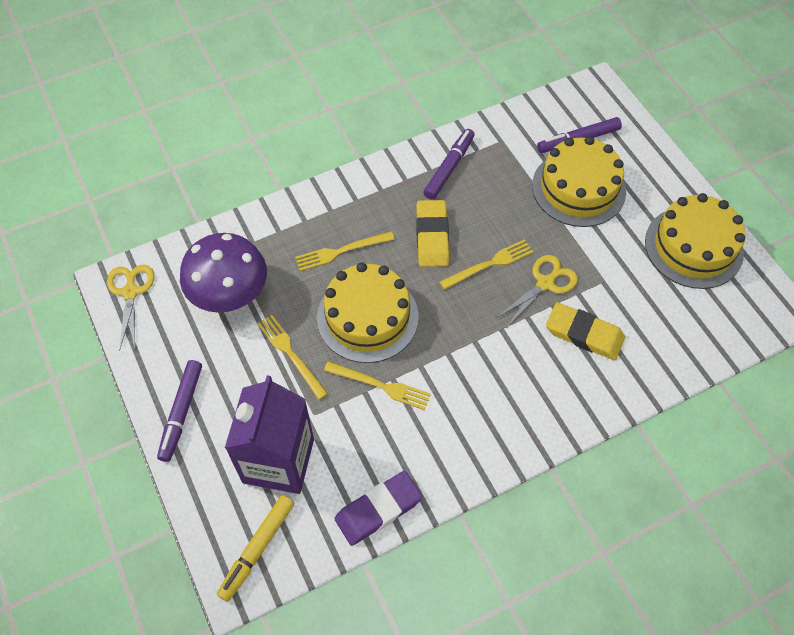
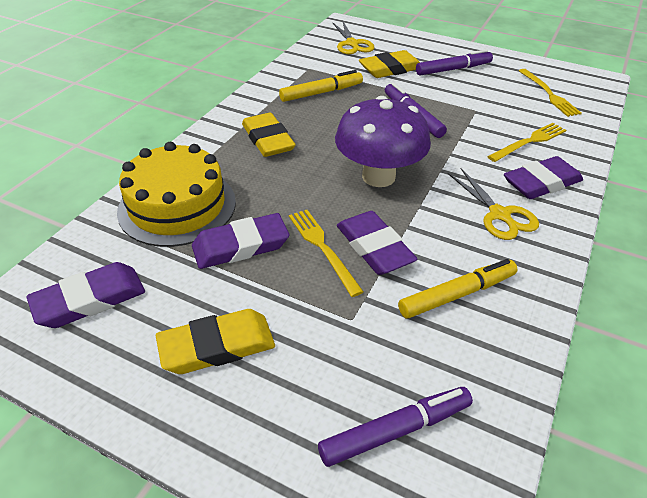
purple carton: 1 -> 0
purple eraser: 1 -> 4
yellow cake: 3 -> 1
yellow eraser: 2 -> 3
yellow fork: 4 -> 3
yellow marker: 1 -> 2

